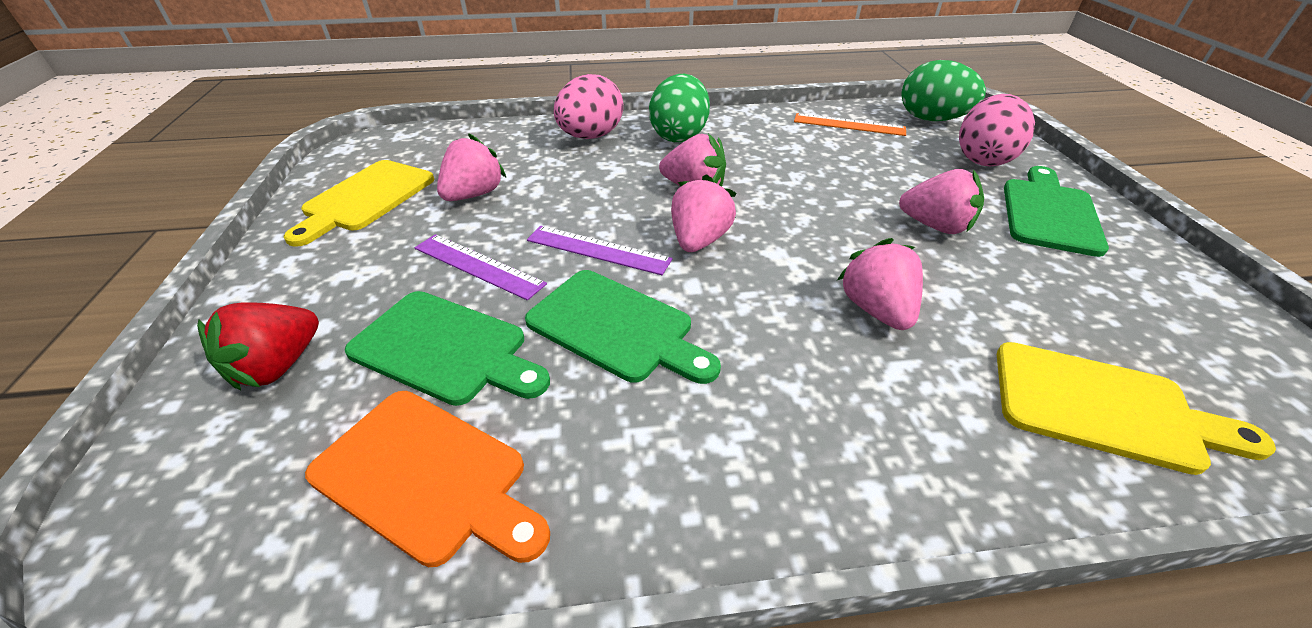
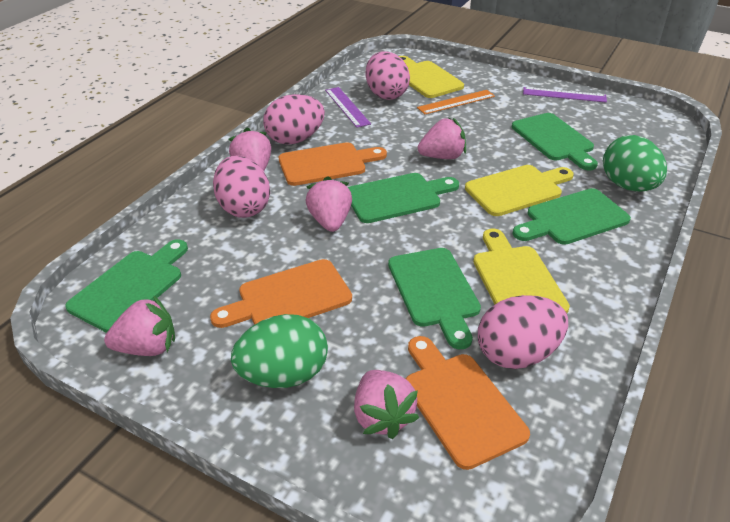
green cutting board: 3 -> 5
orange cutting board: 1 -> 3
pink egg: 2 -> 4
red strawberry: 1 -> 0
yellow cutting board: 2 -> 3

